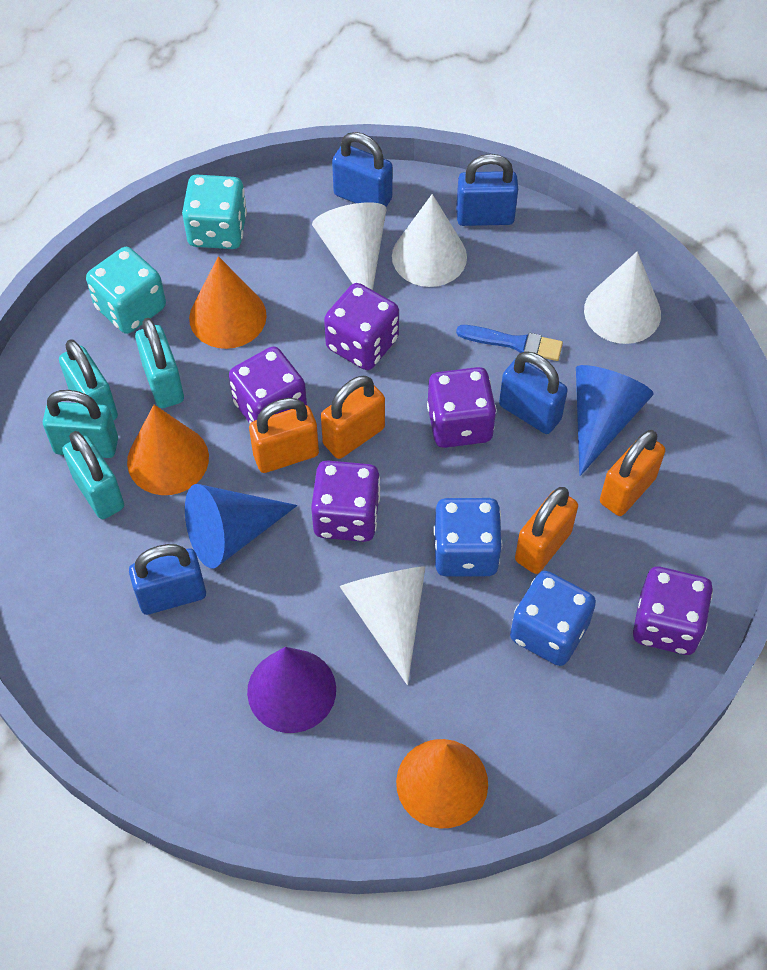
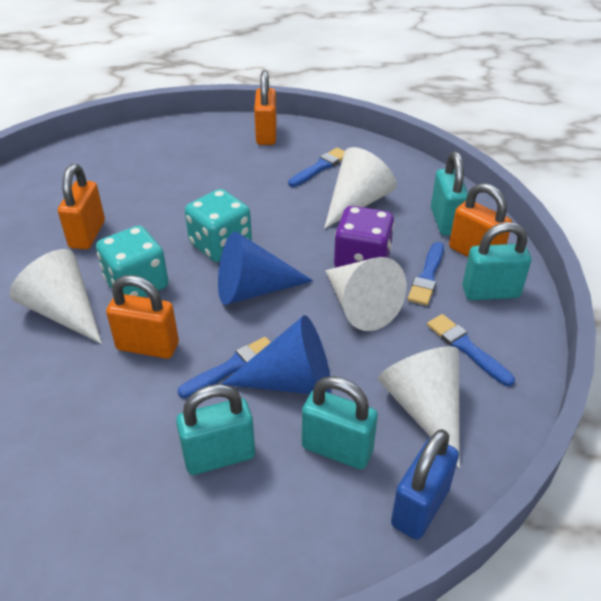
blue brush: 1 -> 4
blue dice: 2 -> 0
blue padlock: 4 -> 1
orange cone: 3 -> 0
purple cone: 1 -> 0
purple dice: 5 -> 1

